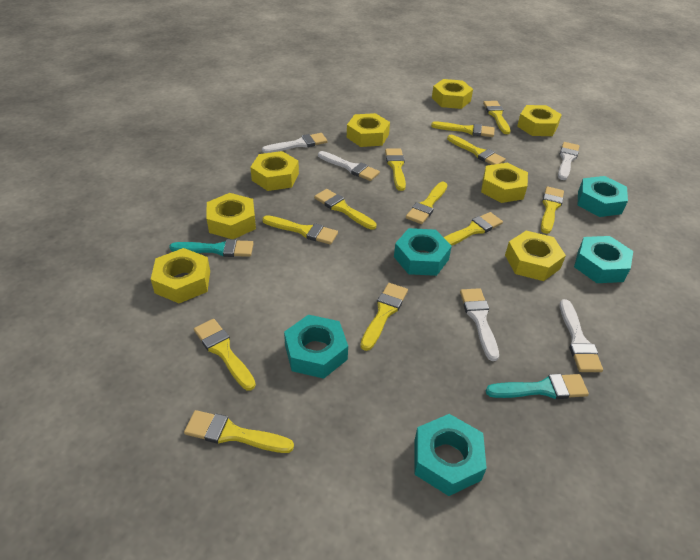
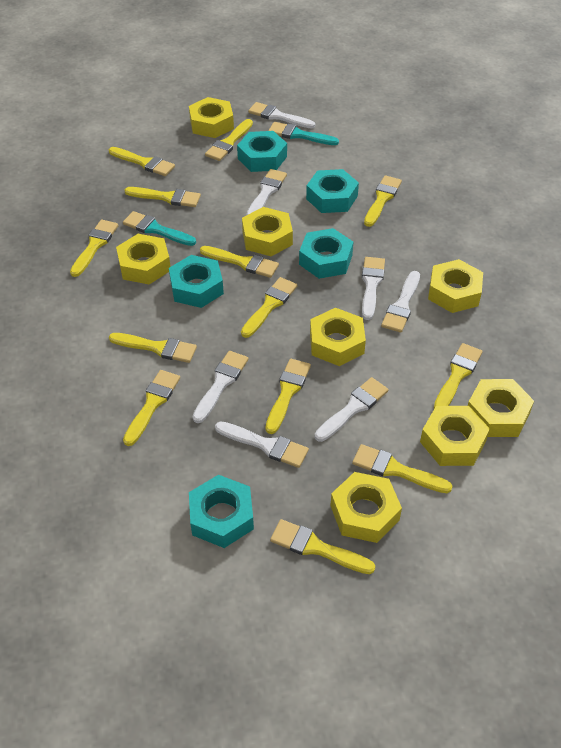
white brush: 5 -> 7
yellow brush: 12 -> 13

